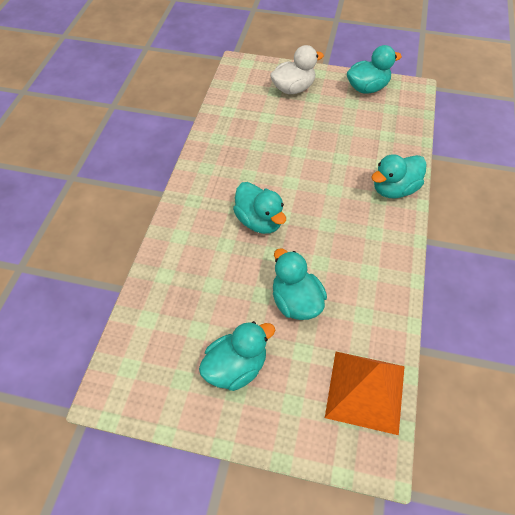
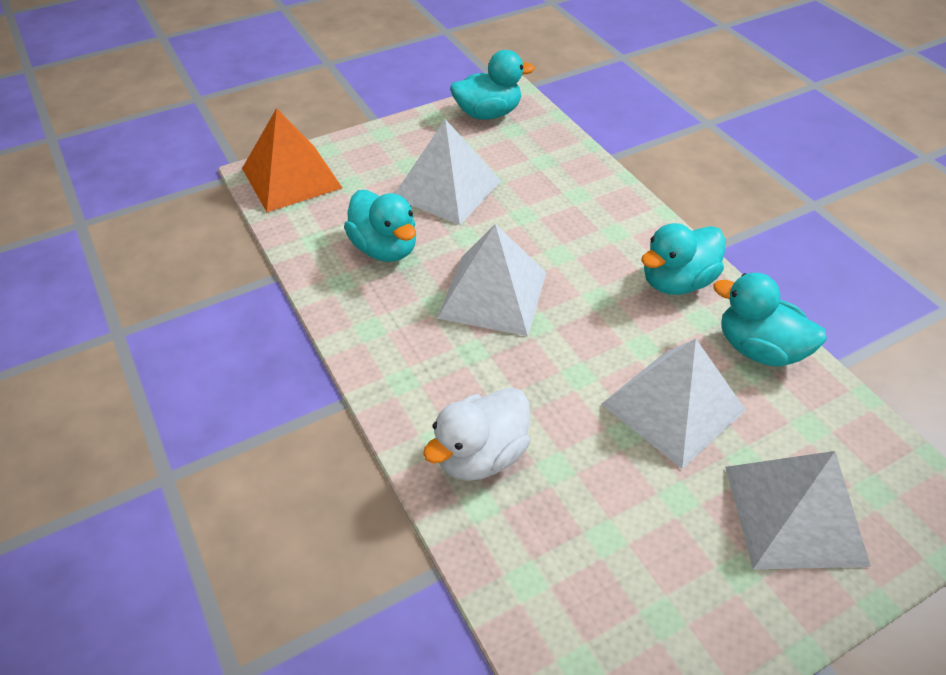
turquoise duck: 5 -> 4
white pyramid: 0 -> 4

